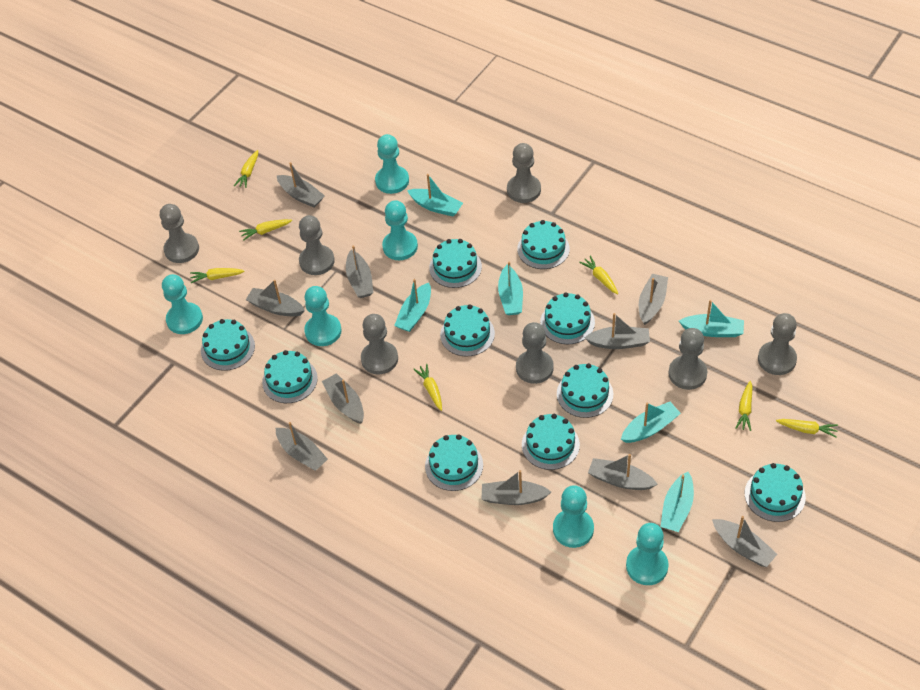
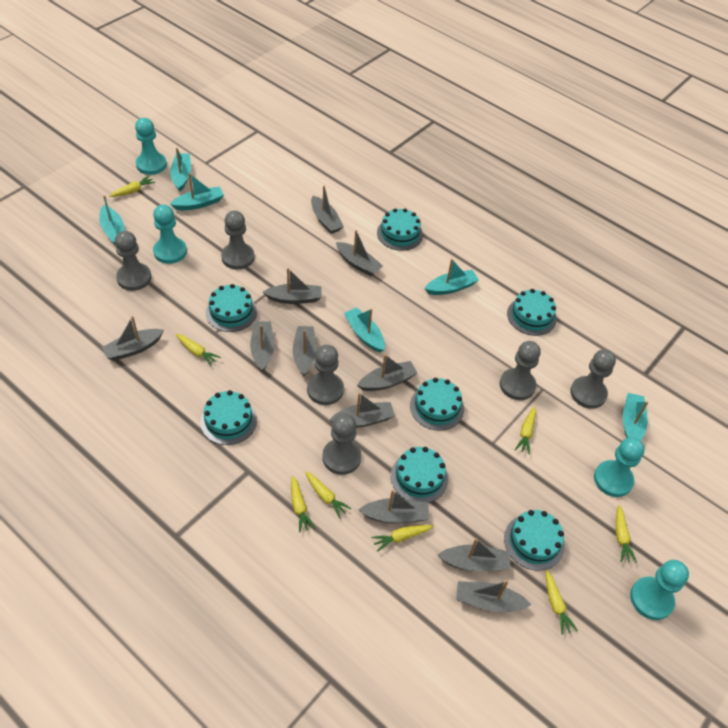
grey boat: 10 -> 11
grey pawn: 7 -> 6
turquoise cake: 10 -> 7
turquoise pawn: 6 -> 4
yellow carrot: 7 -> 8

